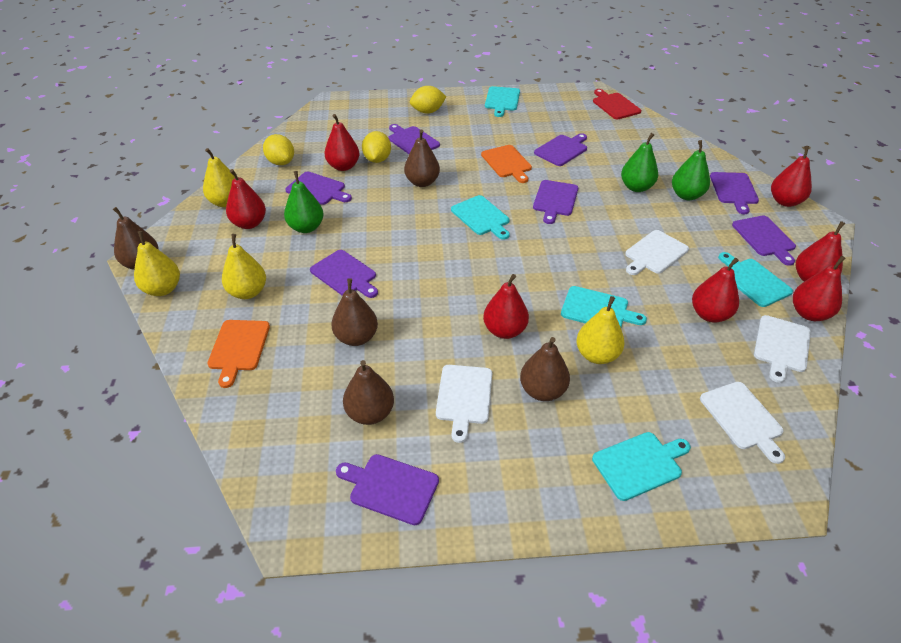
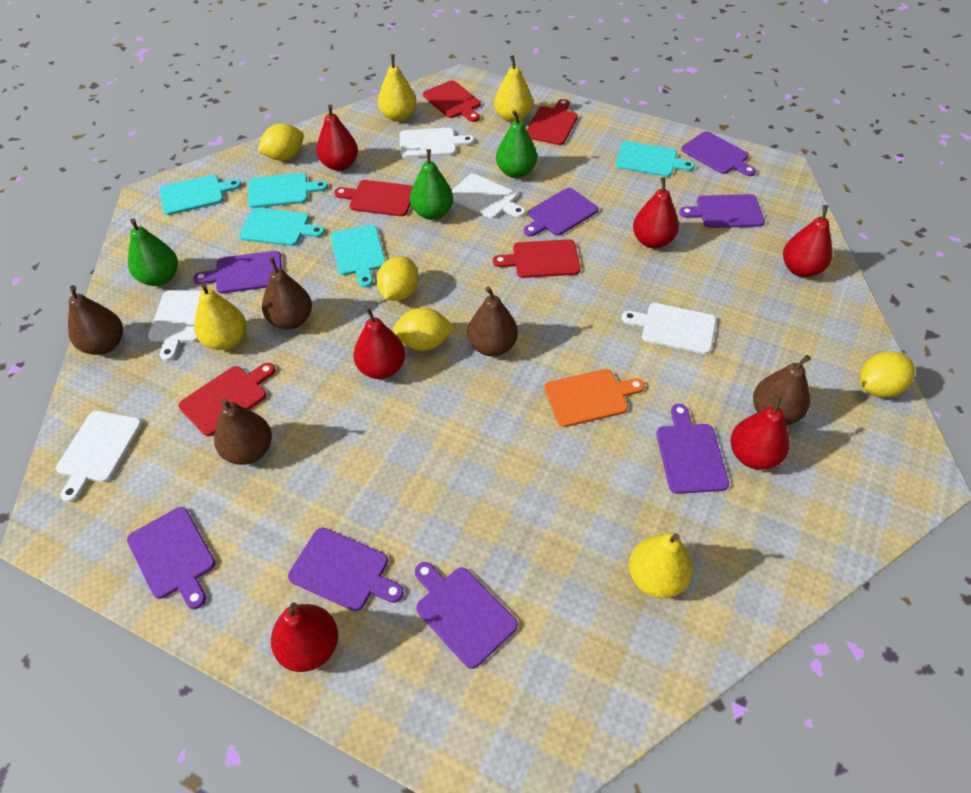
orange cutting board: 2 -> 1
red cutting board: 1 -> 5
red pear: 7 -> 6
white cutting board: 4 -> 5
yellow lemon: 3 -> 4

